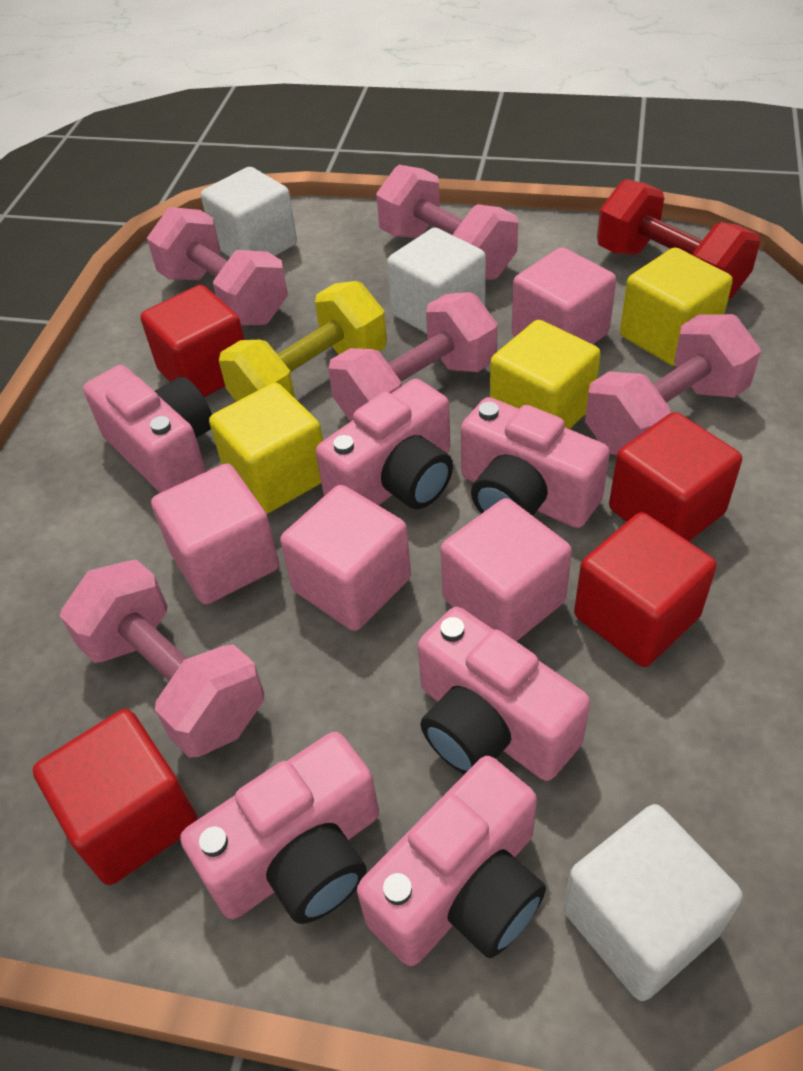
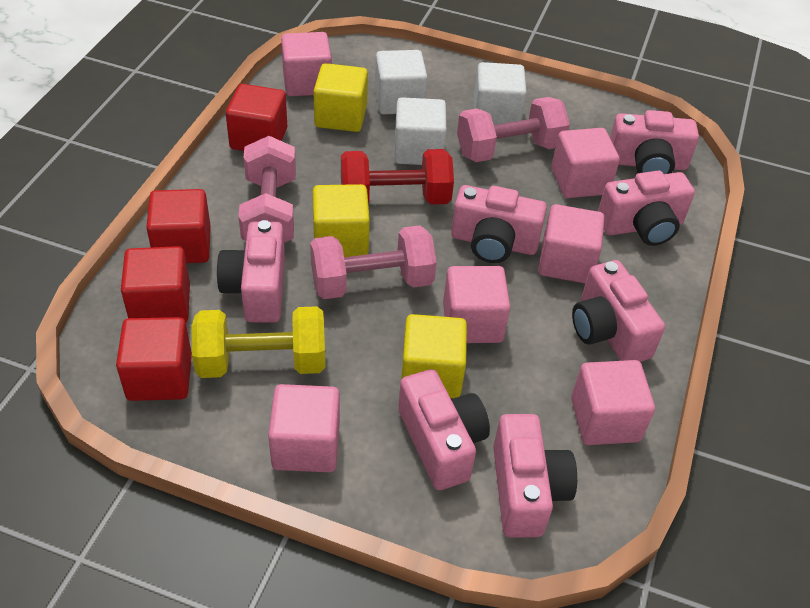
pink camera: 6 -> 7
pink cube: 4 -> 6
pink dumbbell: 5 -> 3

